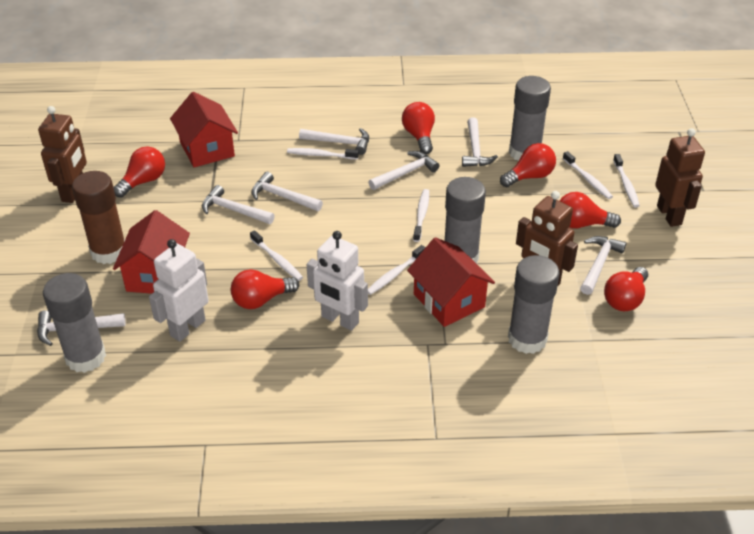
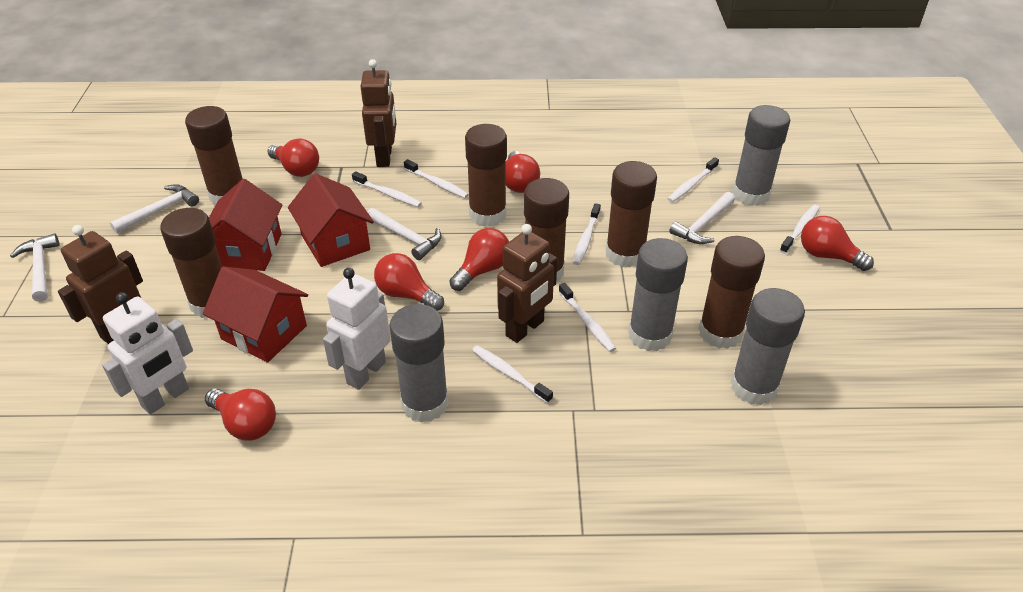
brown glue stick: 1 -> 6
white hammer: 7 -> 4
white toothbrush: 6 -> 7

